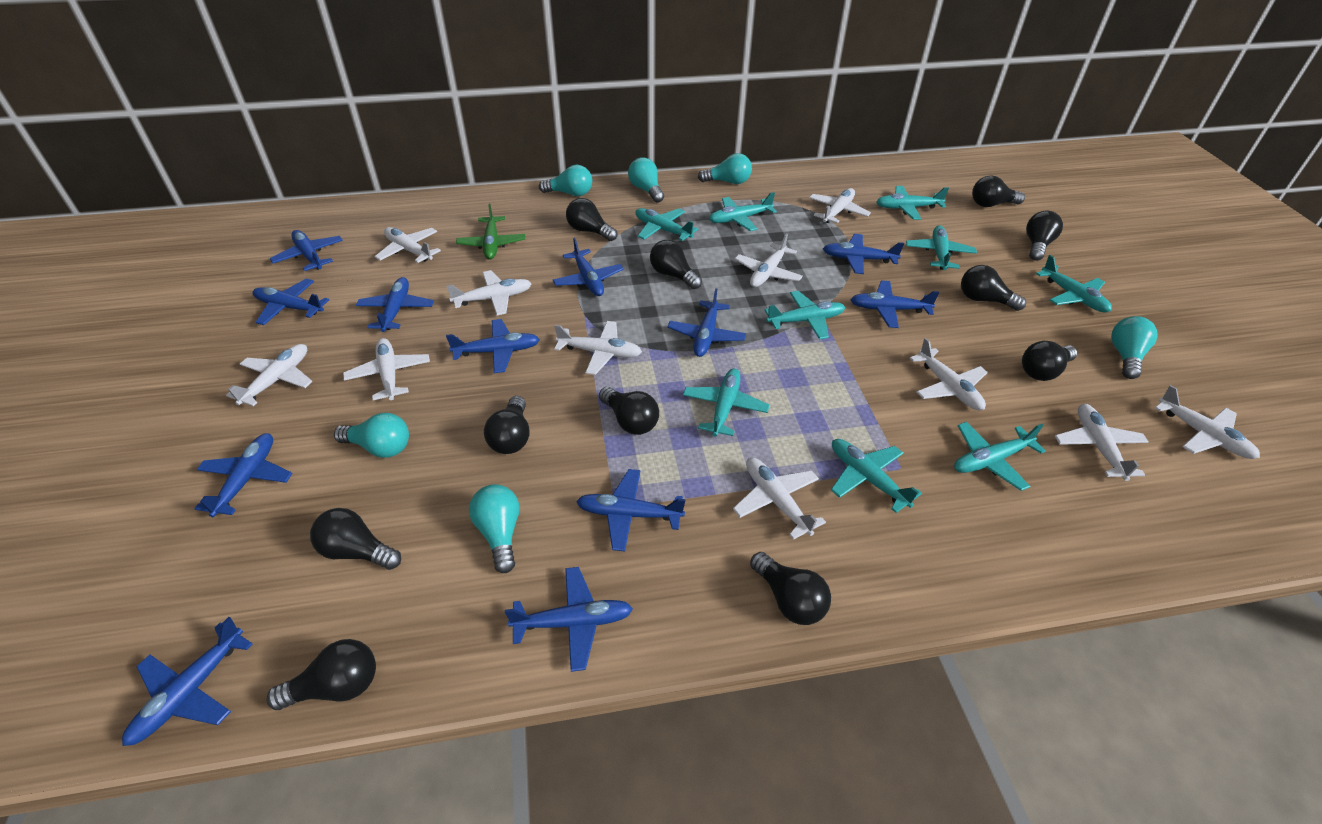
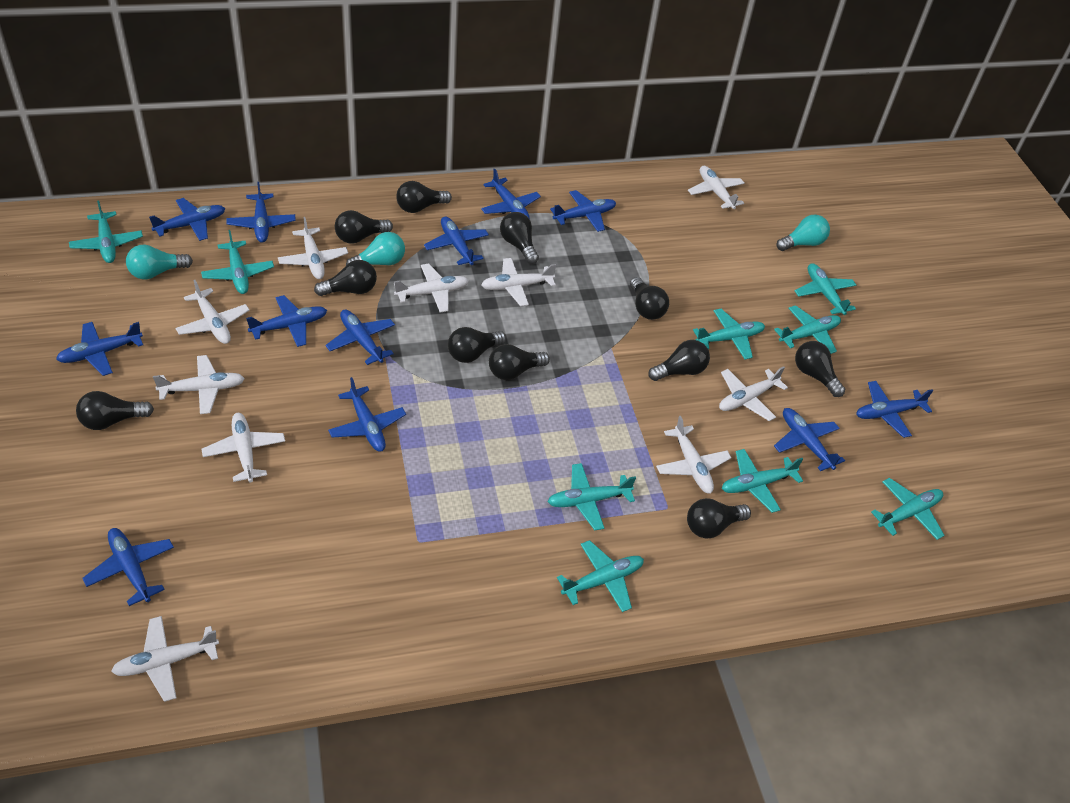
green plane: 1 -> 0
turquoise light bulb: 6 -> 3
white plane: 11 -> 10

